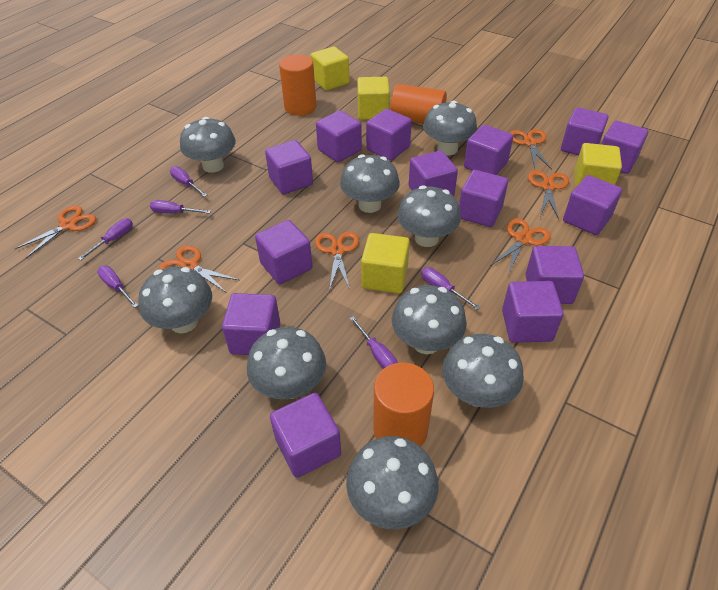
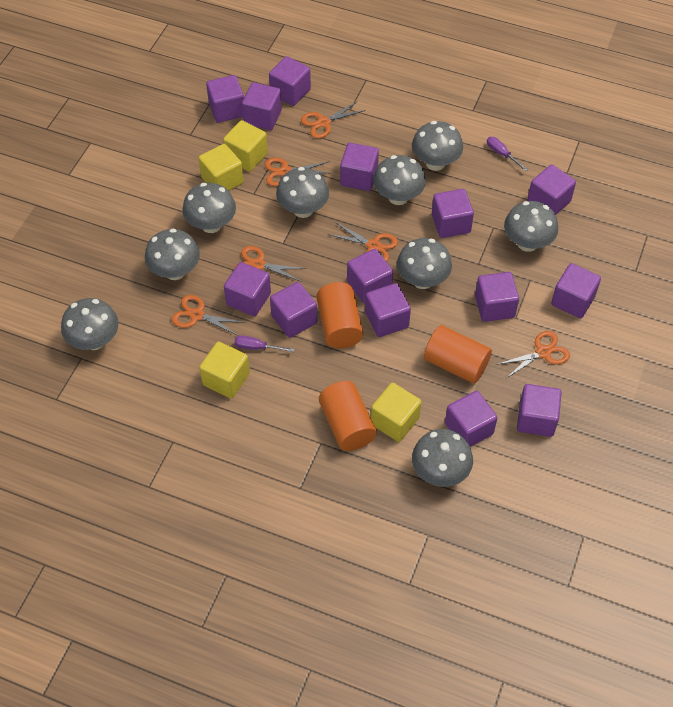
purple screwdriver: 6 -> 2

